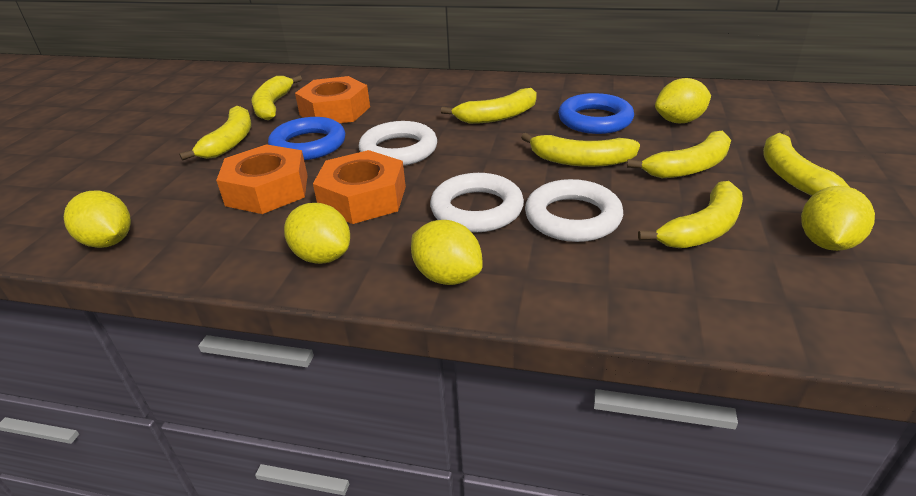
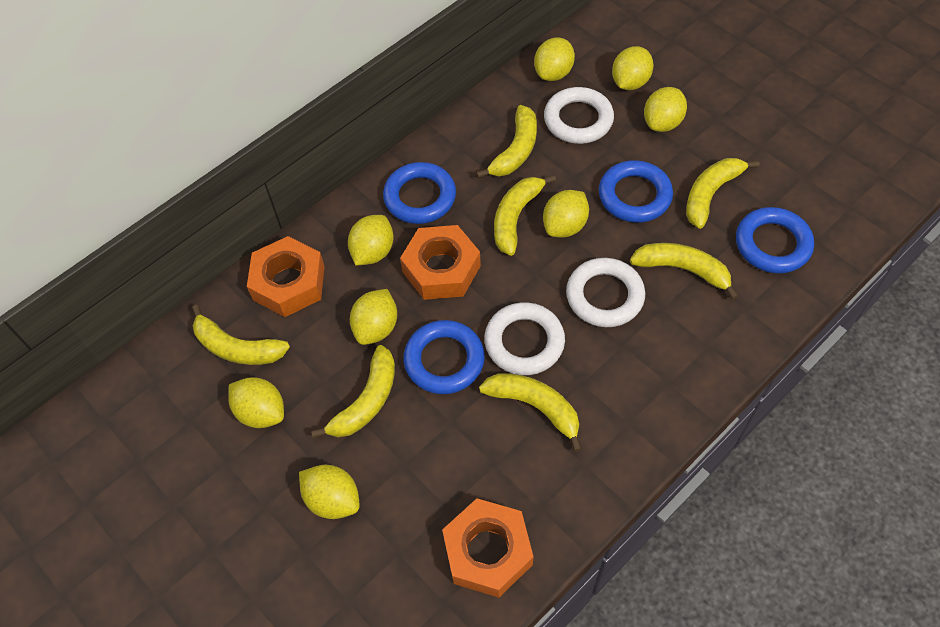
blue ring: 2 -> 4
yellow lemon: 5 -> 8

